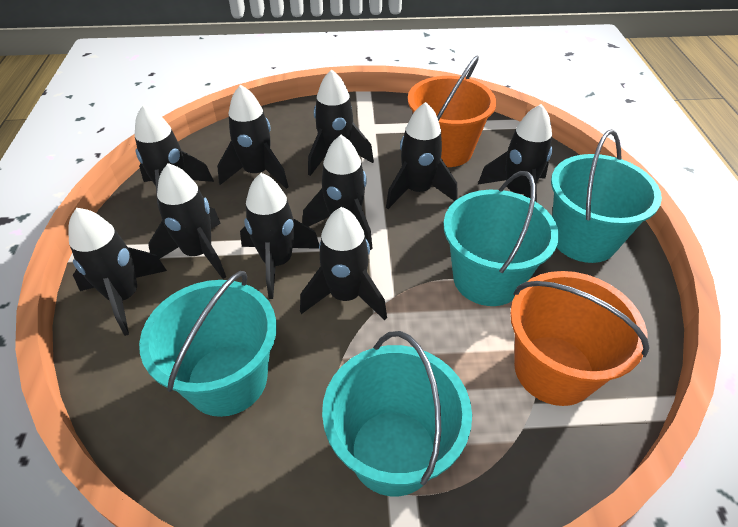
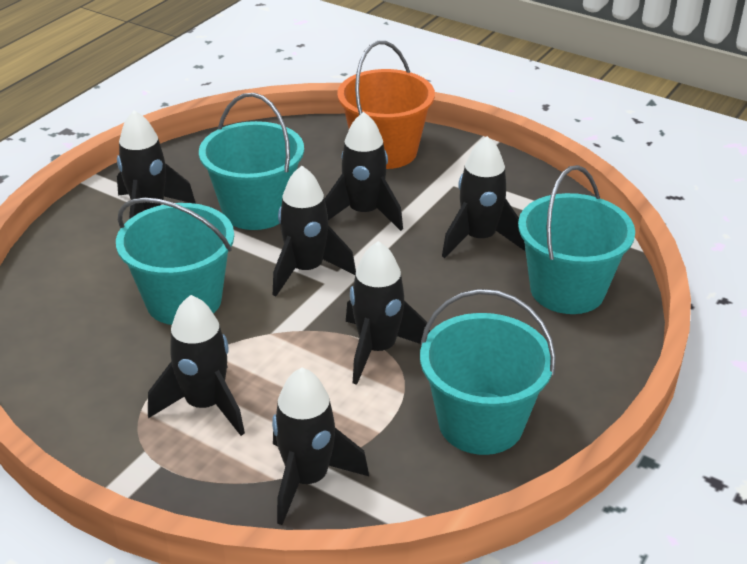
black rocket: 10 -> 7
orange bucket: 2 -> 1

